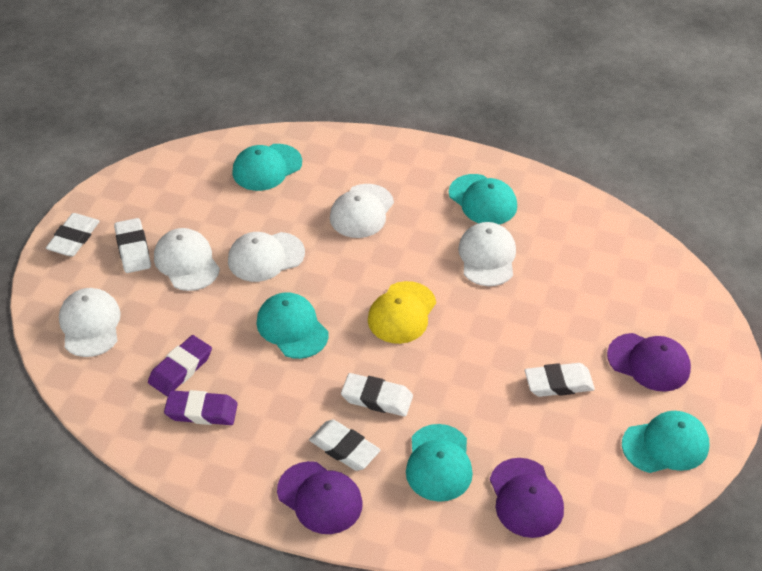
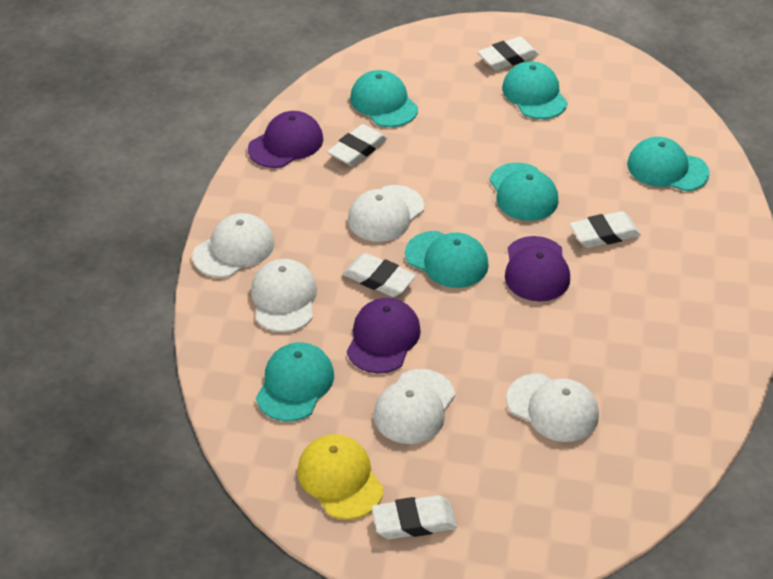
purple eraser: 2 -> 0
turquoise cap: 5 -> 6

